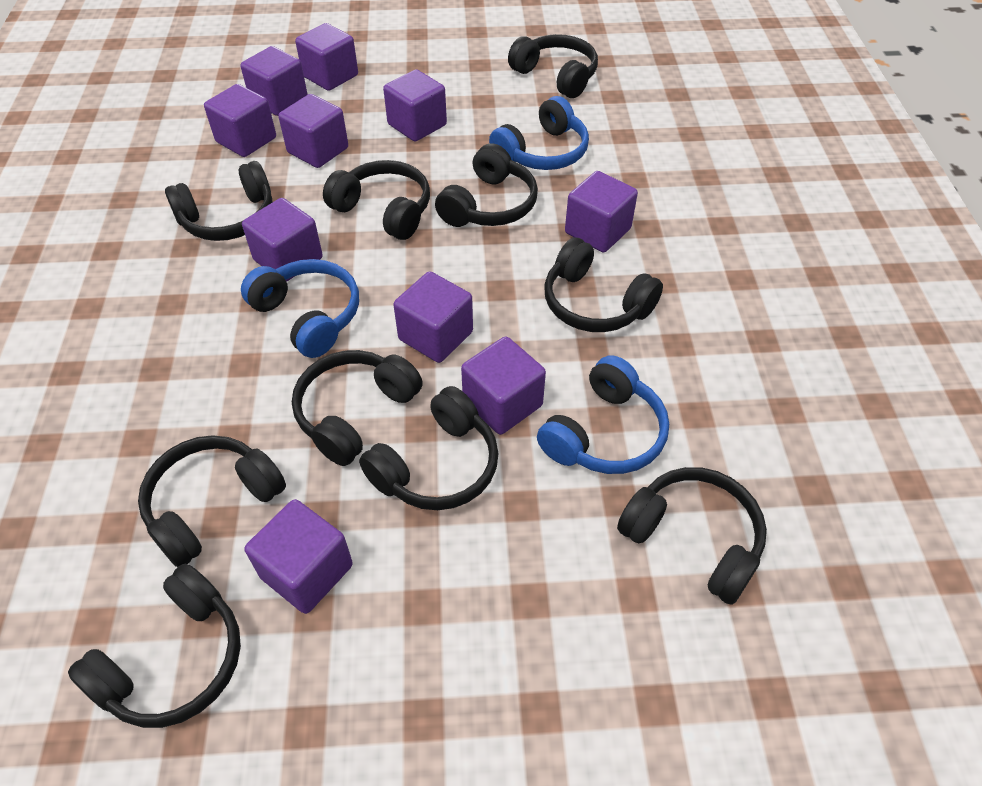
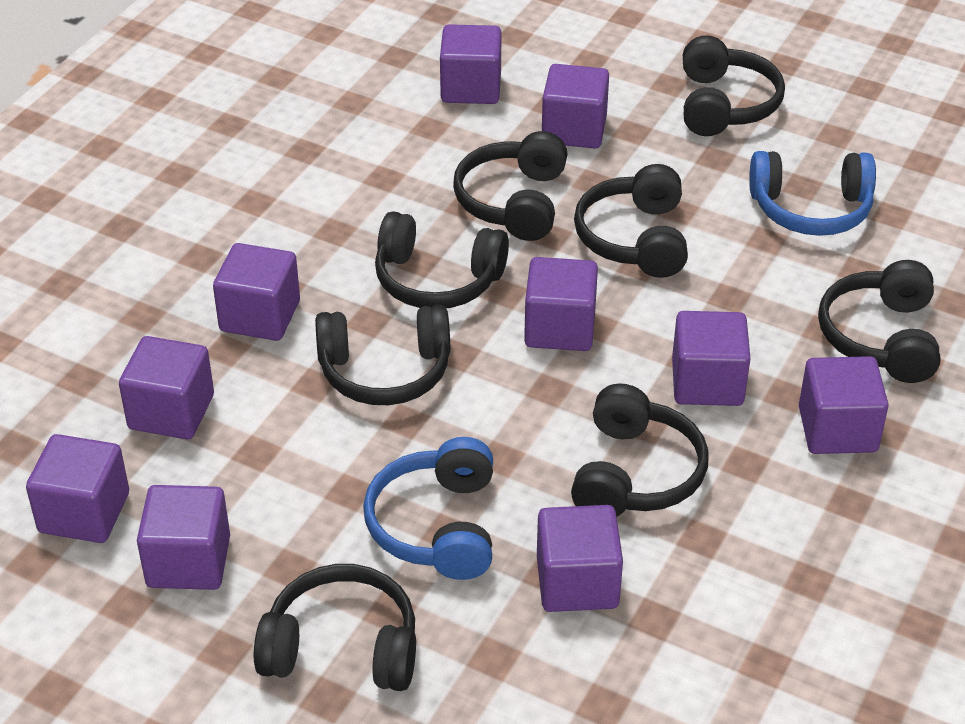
black headphones: 10 -> 8
blue headphones: 3 -> 2

